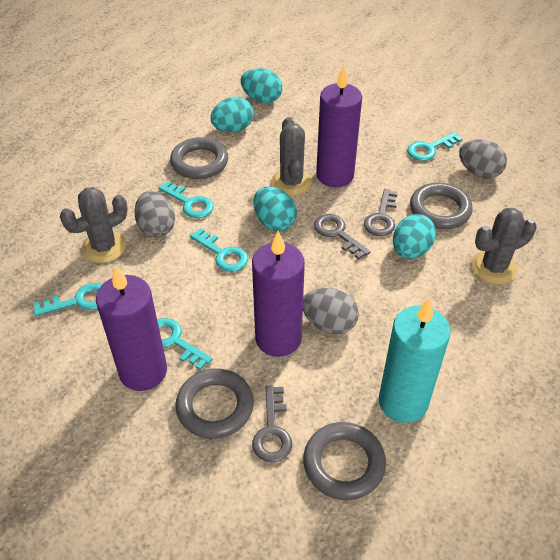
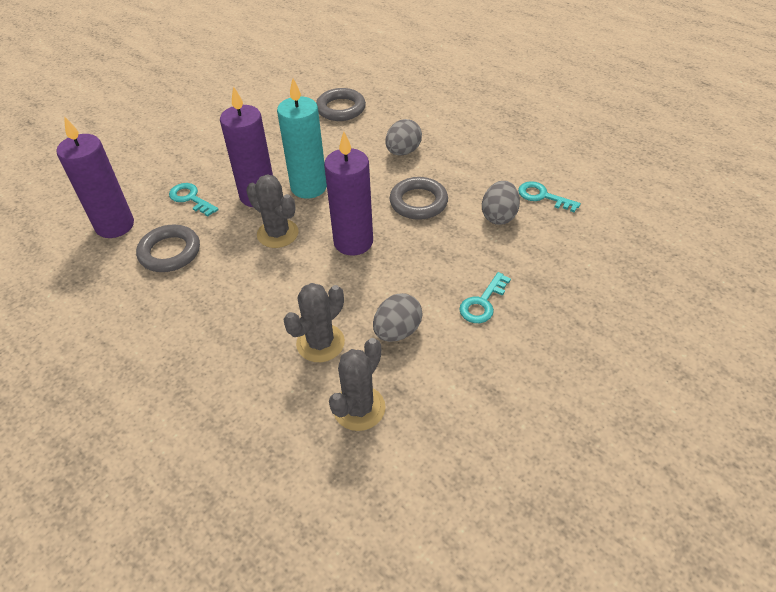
grey key: 3 -> 0
grey ring: 4 -> 3
turquoise egg: 4 -> 0
turquoise key: 5 -> 3

